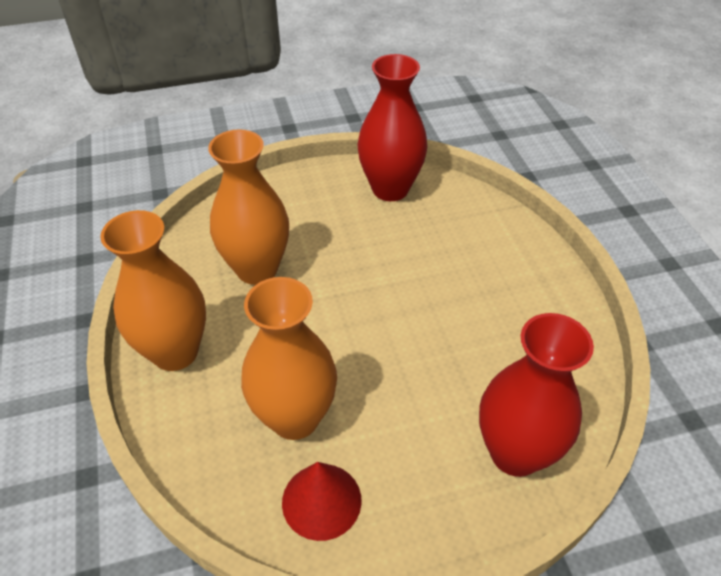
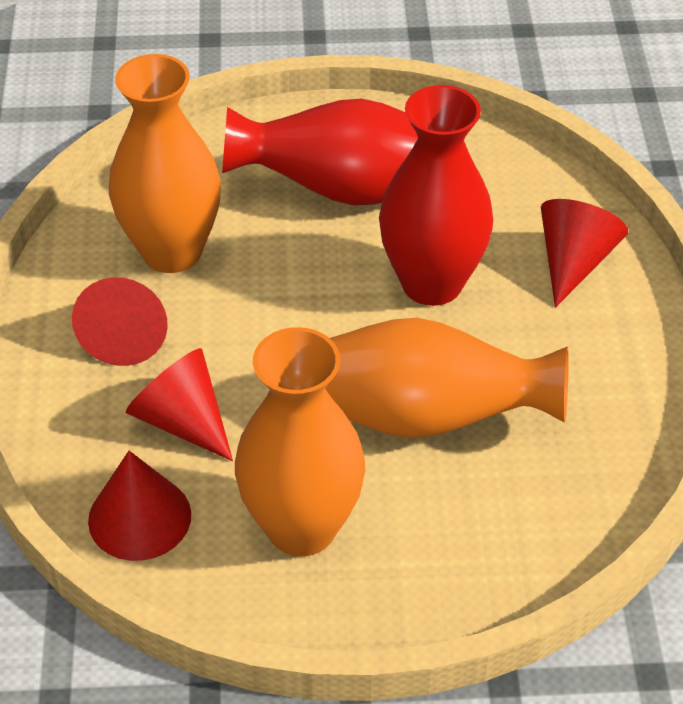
red cone: 1 -> 4

